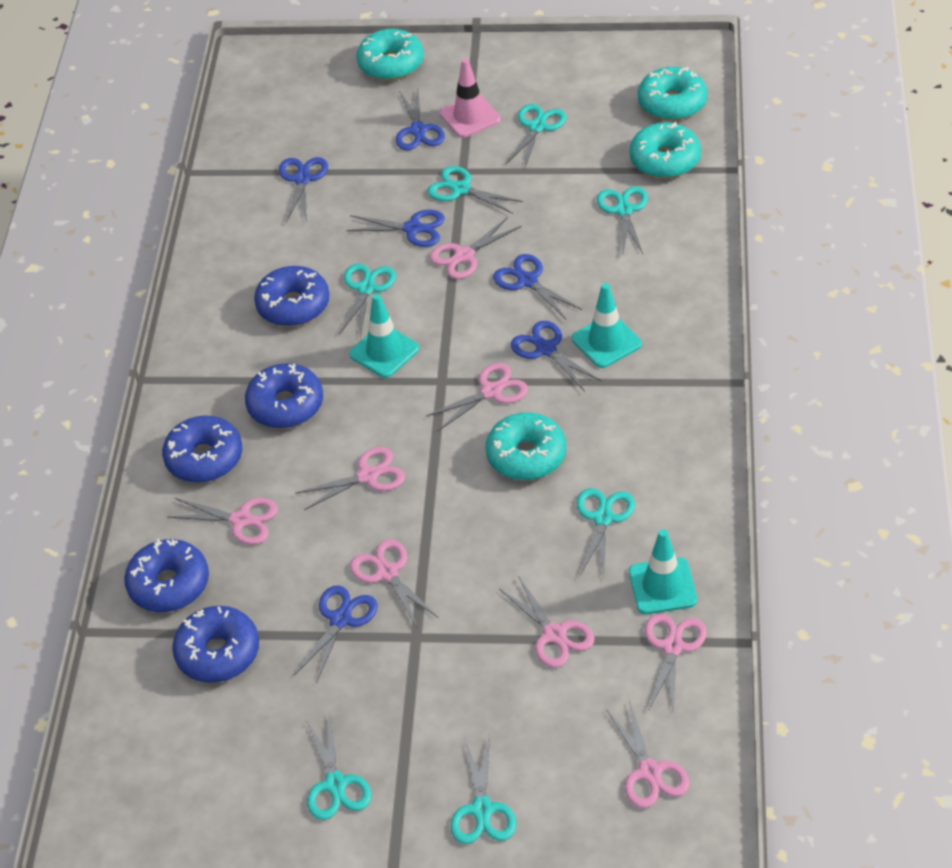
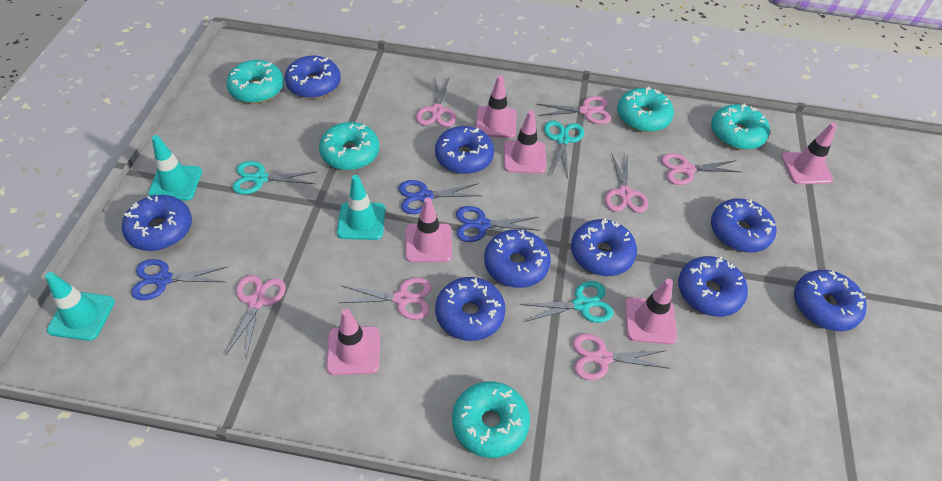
blue donut: 5 -> 9
blue scissors: 6 -> 3
pink scissors: 8 -> 7
pink traffic cone: 1 -> 6
turquoise donut: 4 -> 5
turquoise scissors: 7 -> 3

